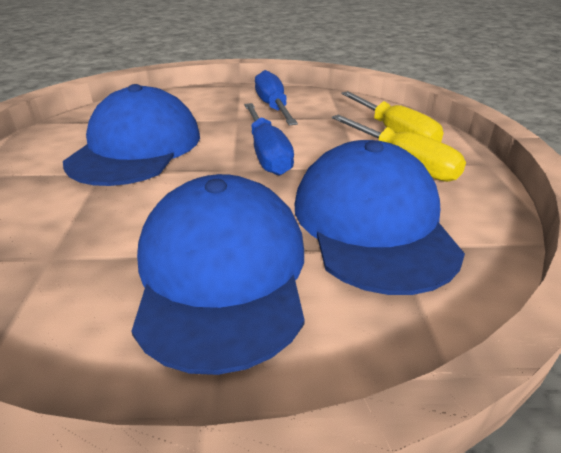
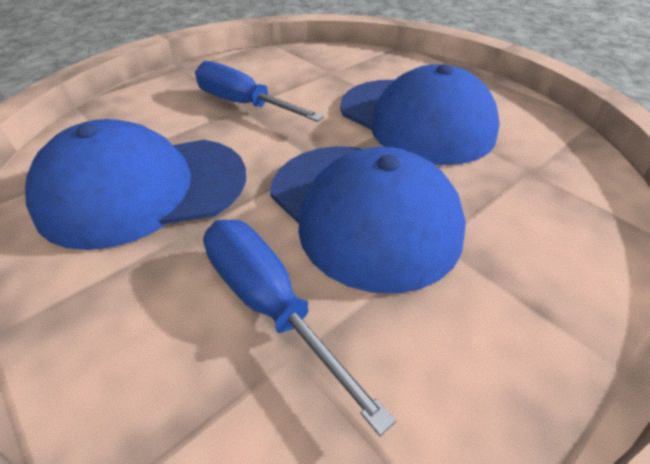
yellow screwdriver: 2 -> 0

